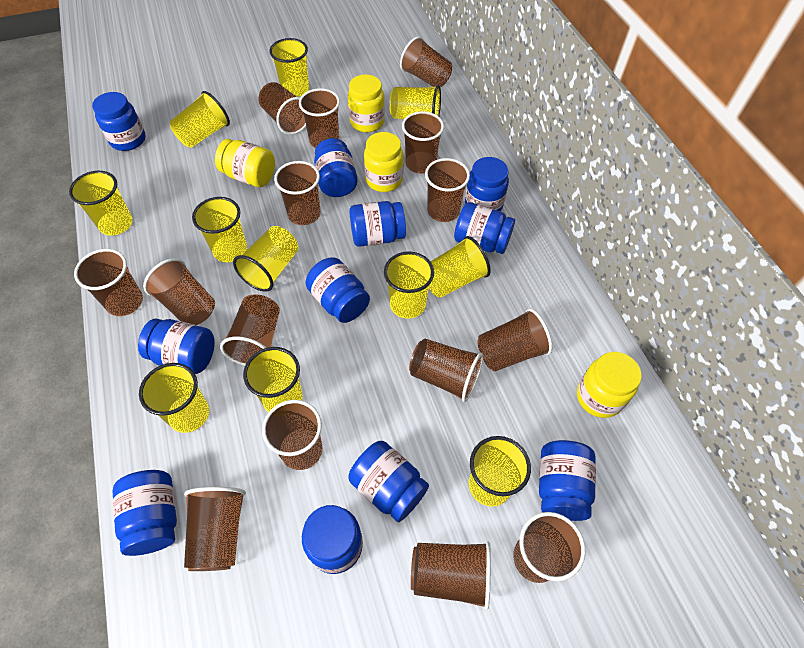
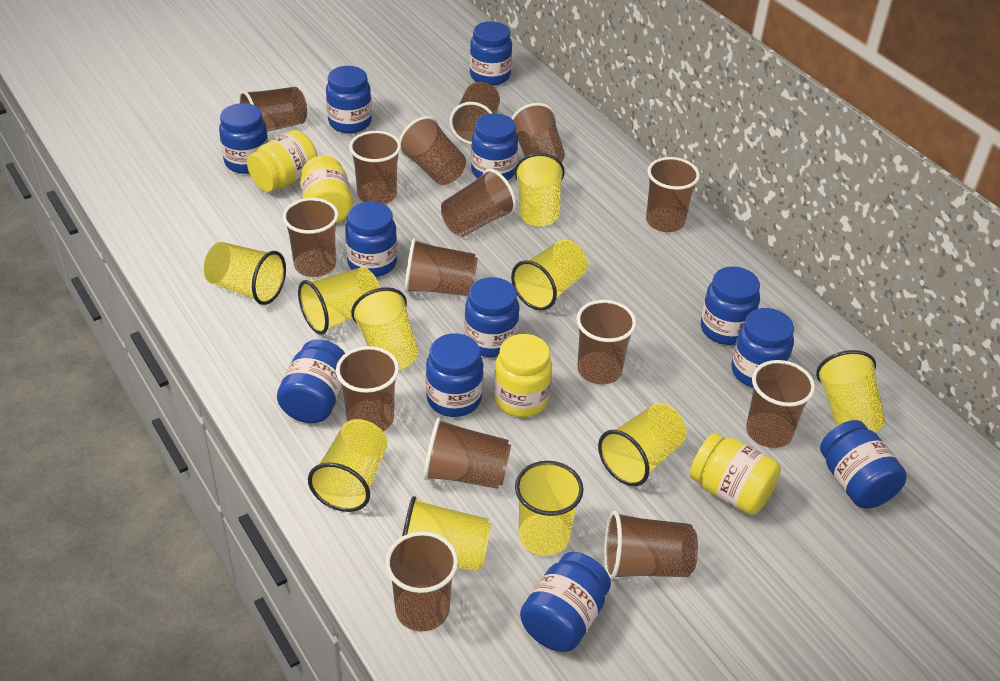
blue jar: 11 -> 12
yellow cup: 11 -> 10

